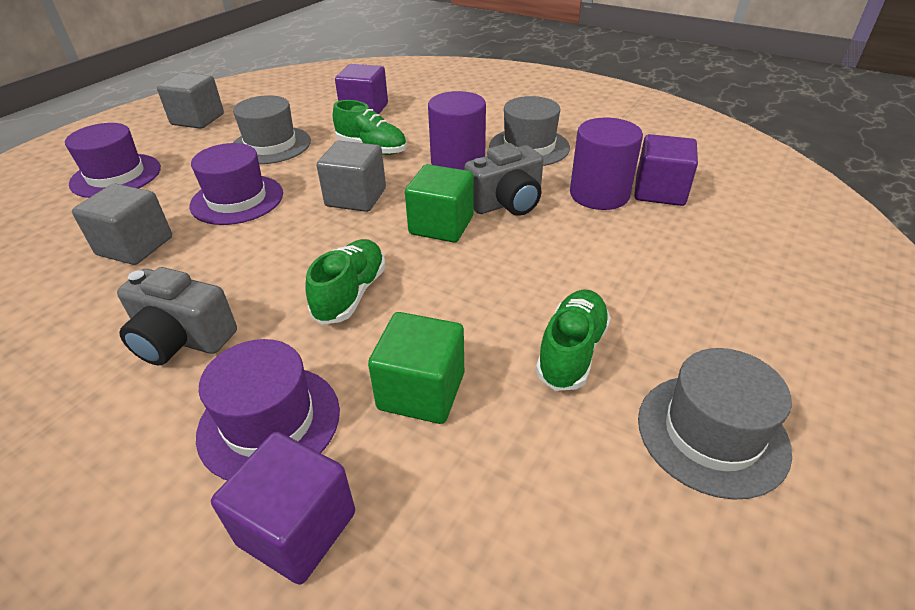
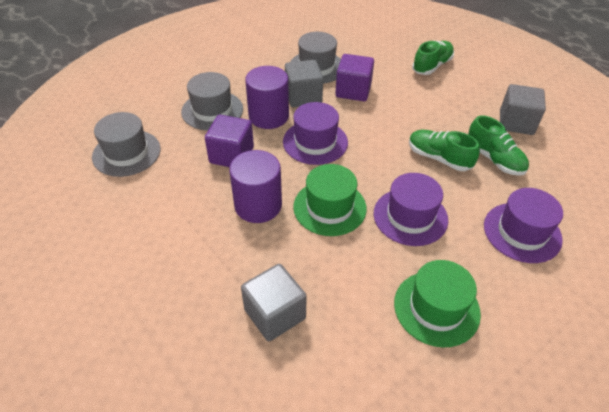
green cube: 2 -> 0
green hat: 0 -> 2
grey camera: 2 -> 0
purple cube: 3 -> 2

